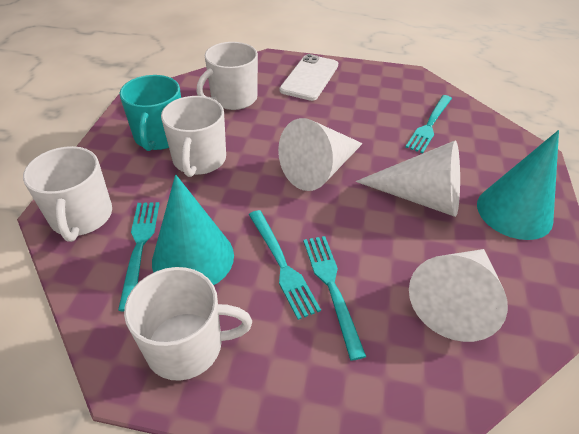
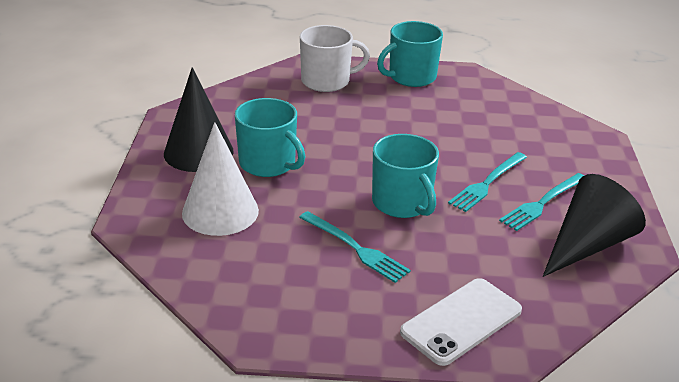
black cone: 0 -> 2
turquoise cone: 2 -> 0
turquoise fork: 4 -> 3
turquoise mug: 1 -> 3
white cone: 3 -> 1
white mug: 4 -> 1

